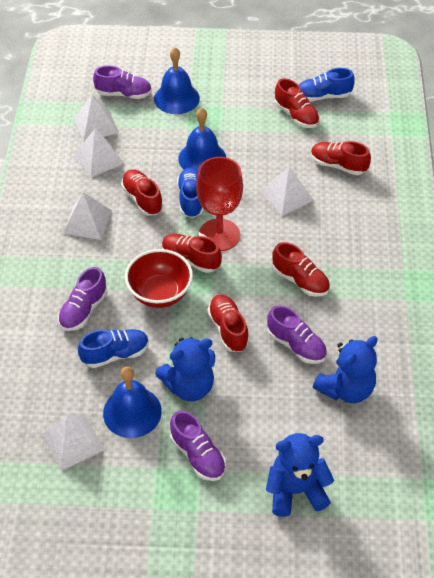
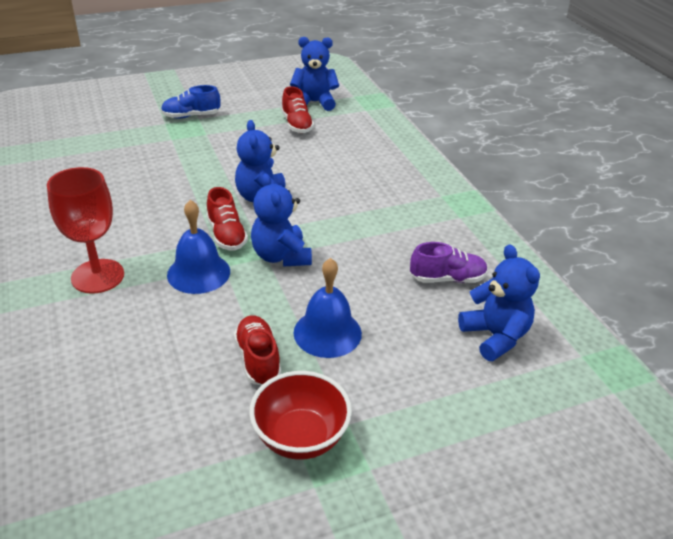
blue bell: 3 -> 2
blue shoe: 3 -> 1
blue teddy bear: 3 -> 4
purple shoe: 4 -> 1
red shoe: 6 -> 3
white pyramid: 5 -> 0

